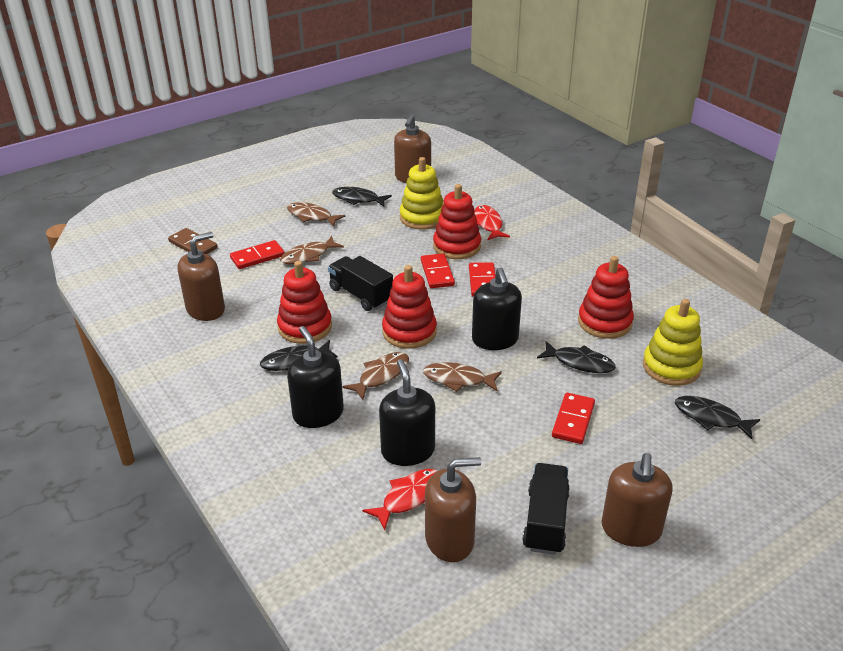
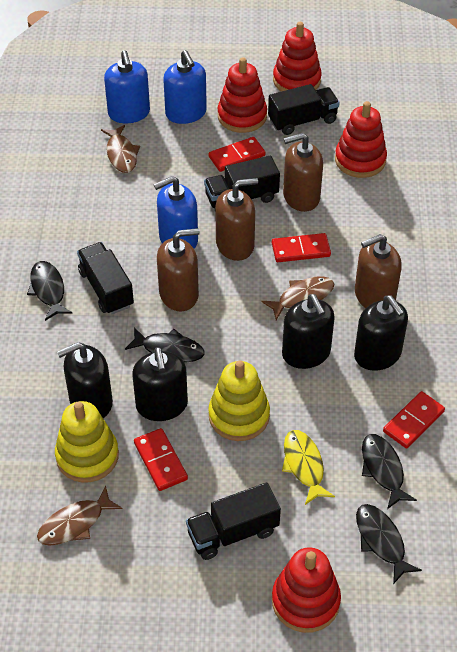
black soap dispenser: 3 -> 4
black truck: 2 -> 4
blue soap dispenser: 0 -> 3
brown domino: 1 -> 0
brown fish: 4 -> 3
red fish: 2 -> 0
yellow fish: 0 -> 1

